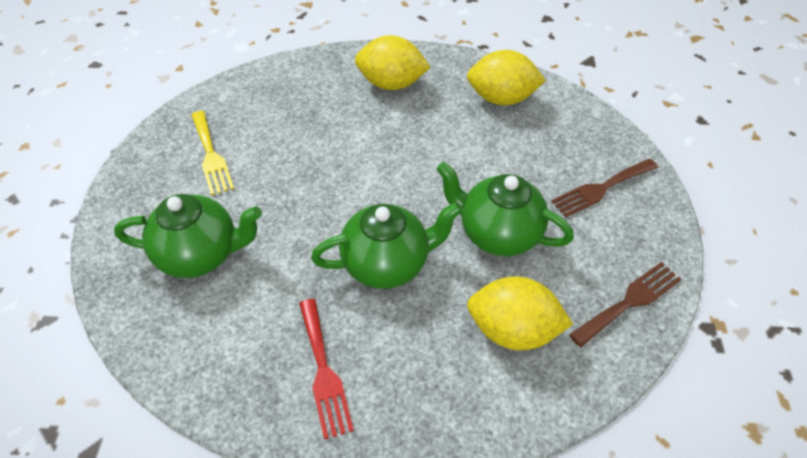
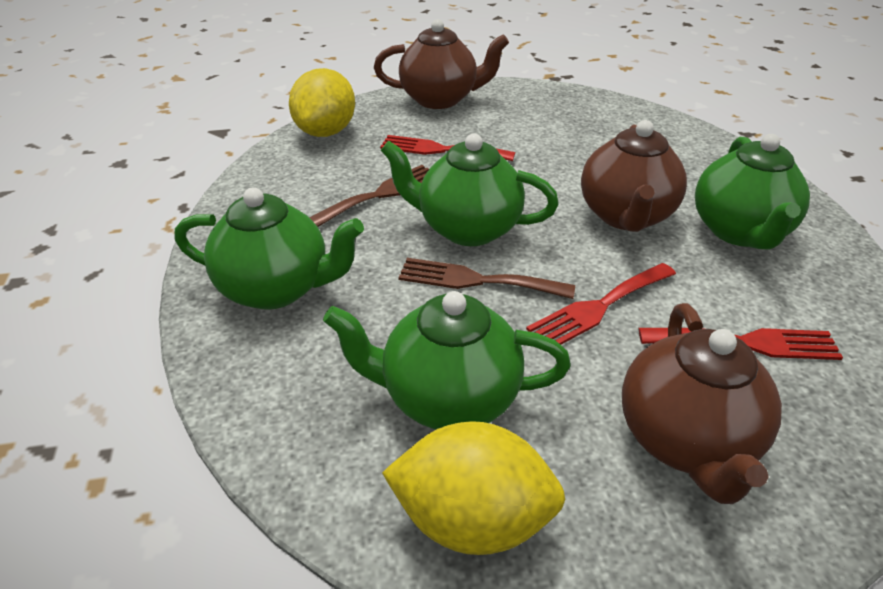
brown teapot: 0 -> 3
green teapot: 3 -> 4
red fork: 1 -> 3
yellow fork: 1 -> 0
yellow lemon: 3 -> 2

